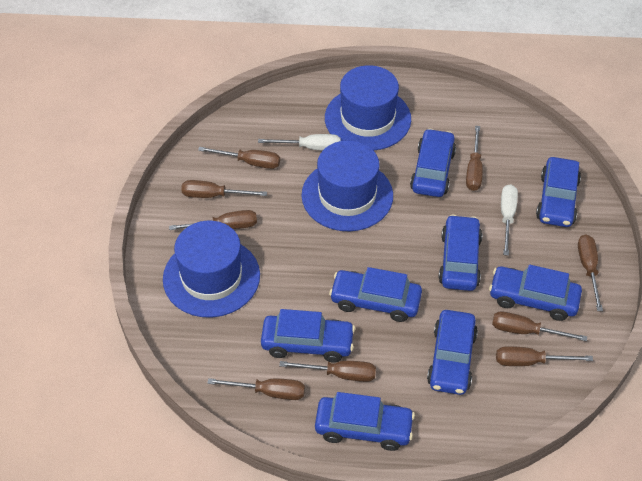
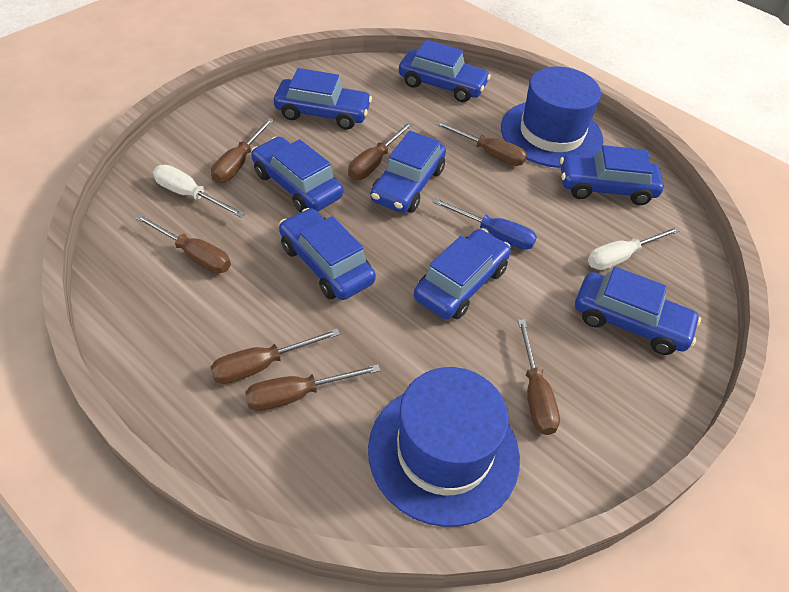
blue hat: 3 -> 2
blue screwdriver: 0 -> 1
brown screwdriver: 9 -> 7

